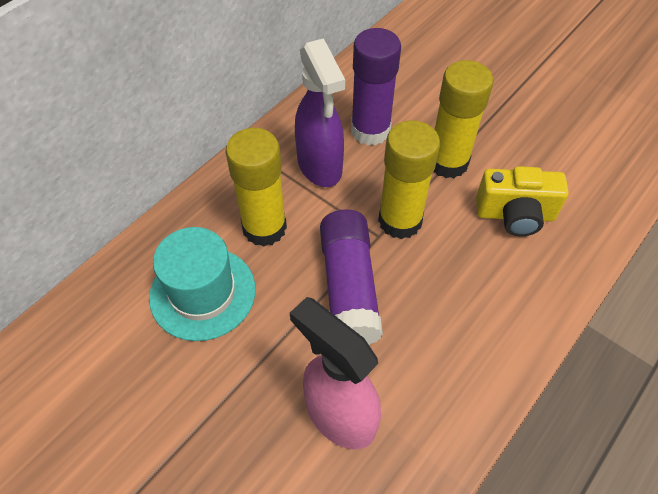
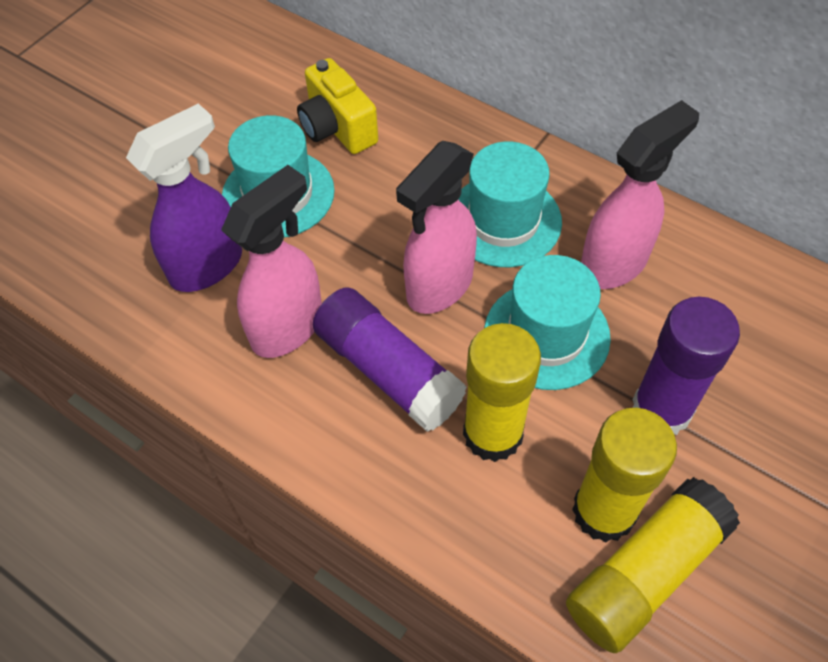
pink spray bottle: 1 -> 3
turquoise hat: 1 -> 3

